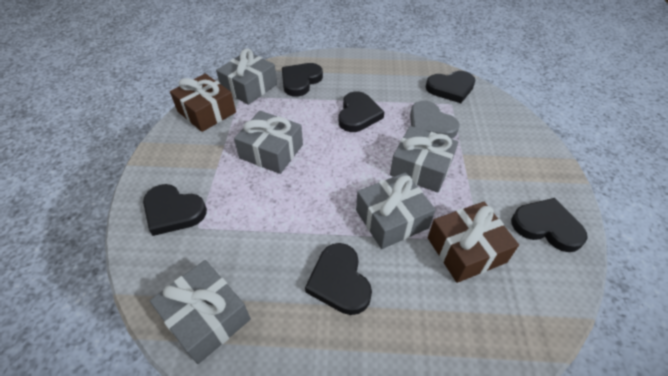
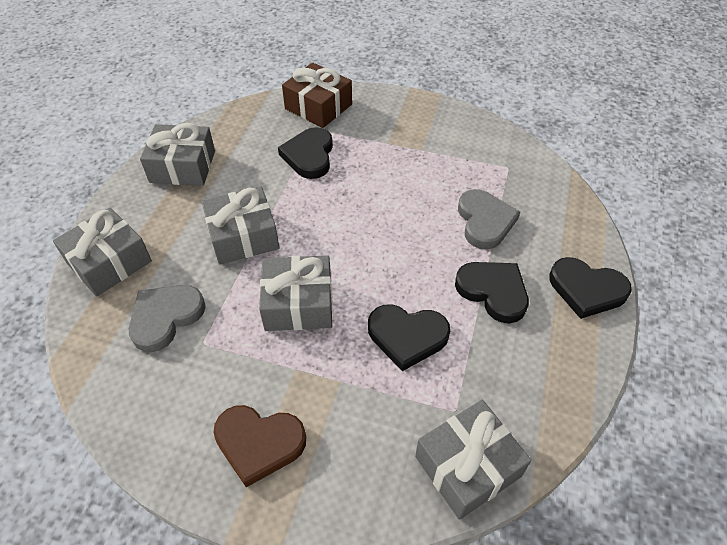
black heart: 6 -> 4
brown gift: 2 -> 1
brown heart: 0 -> 1
grey heart: 1 -> 2

